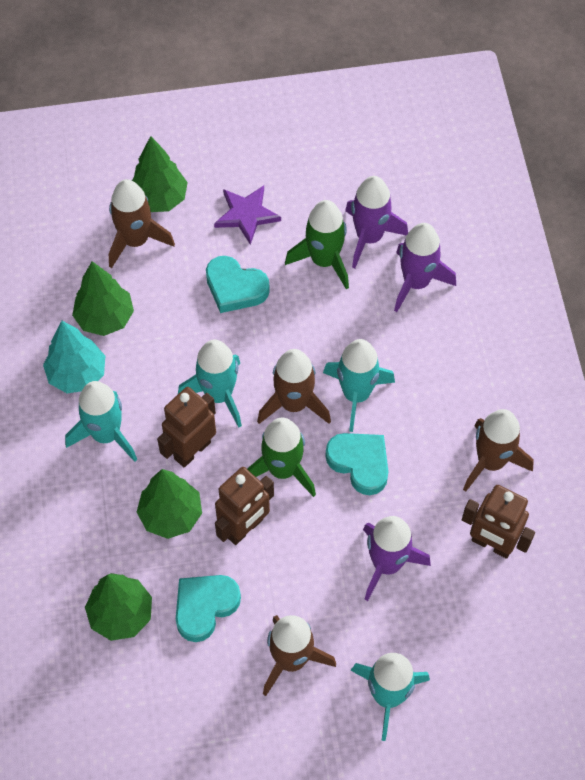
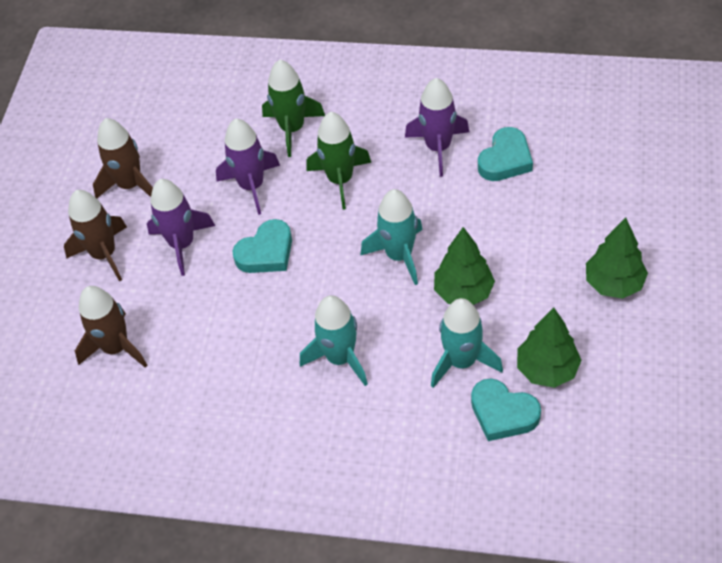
brown robot: 3 -> 0
brown rocket: 4 -> 3
green tree: 4 -> 3
purple star: 1 -> 0
turquoise rocket: 4 -> 3
turquoise tree: 1 -> 0

